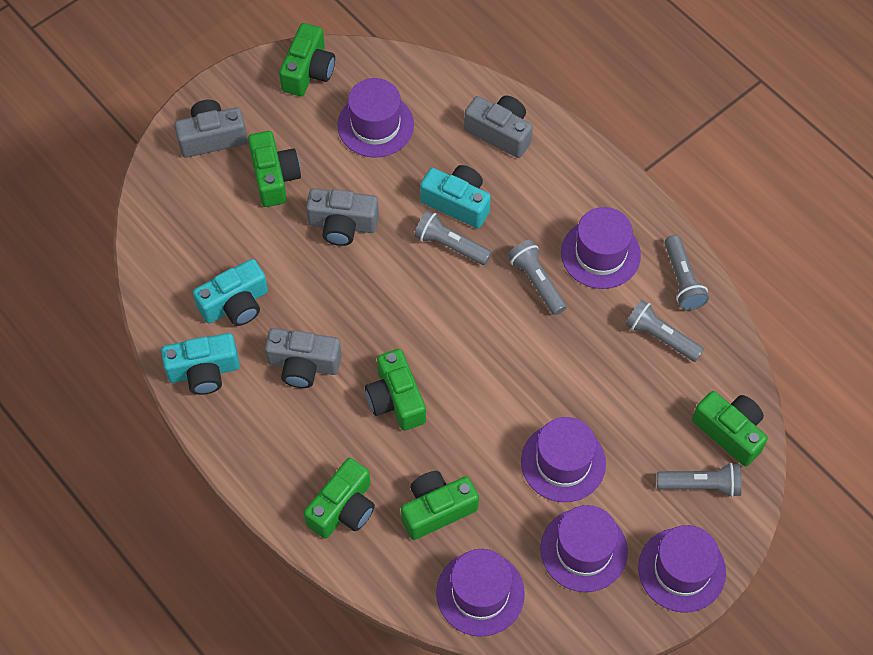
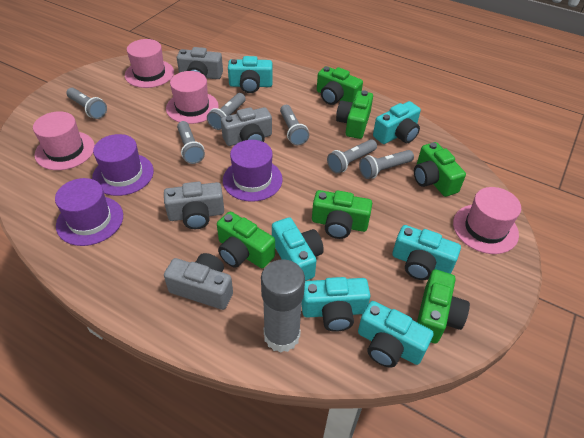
grey flashlight: 5 -> 6
grey glue stick: 0 -> 1
pink hat: 0 -> 4
purple hat: 6 -> 3
turquoise camera: 3 -> 6

